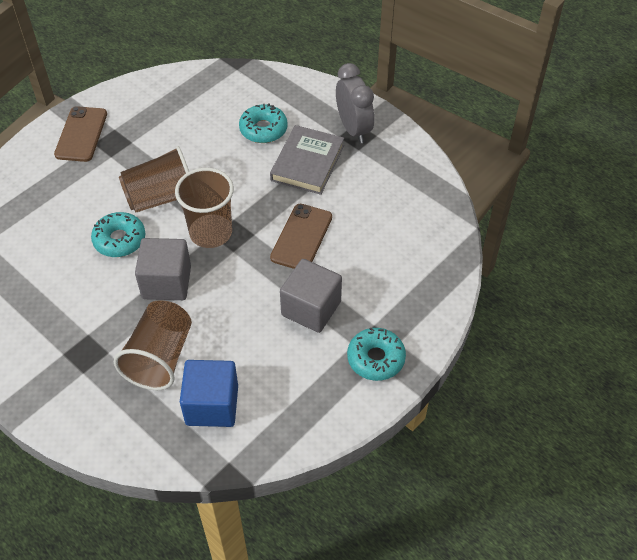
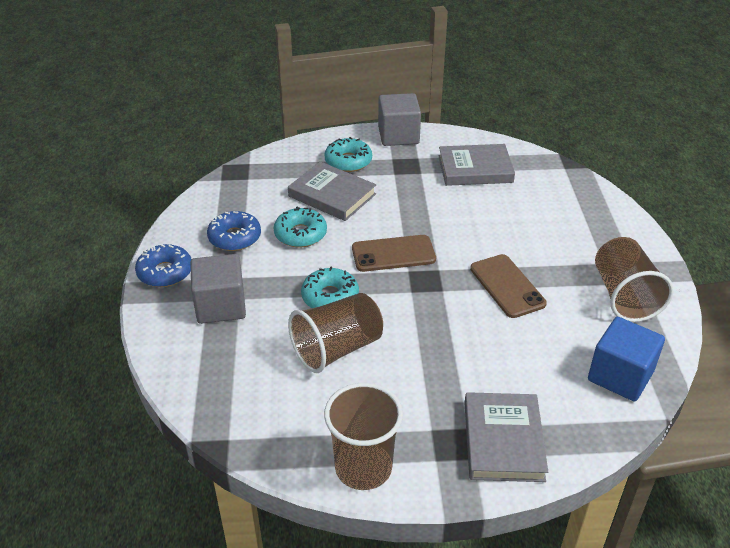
blue donut: 0 -> 2
grey book: 1 -> 3
grey clock: 1 -> 0

